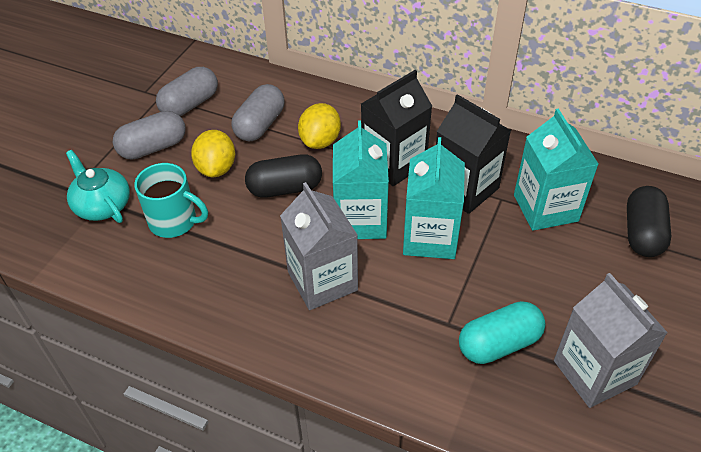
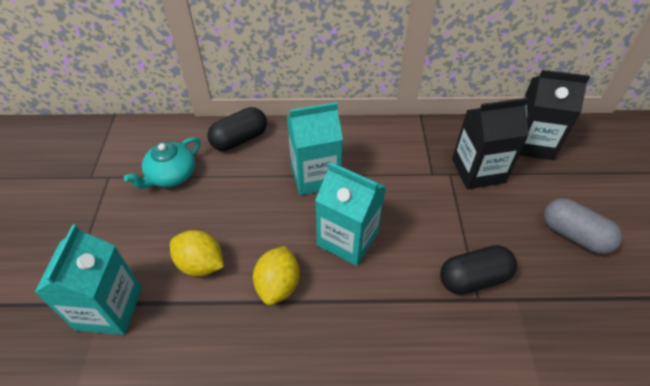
grey capsule: 3 -> 1
grey carton: 2 -> 0
turquoise capsule: 1 -> 0
turquoise mug: 1 -> 0

